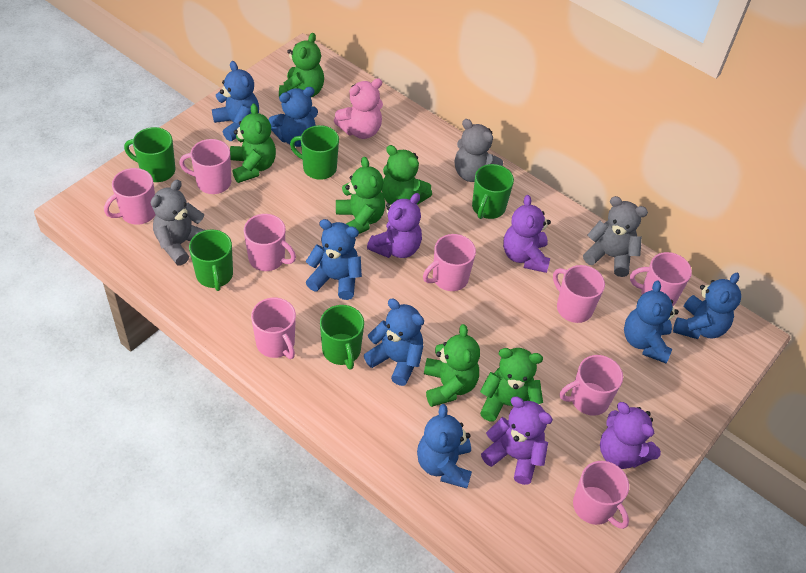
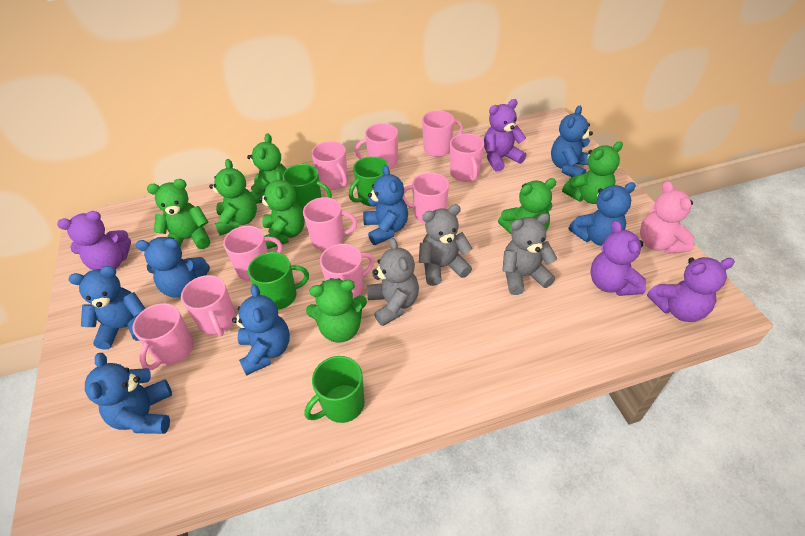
green mug: 5 -> 4
green teddy bear: 6 -> 7
pink mug: 9 -> 10

